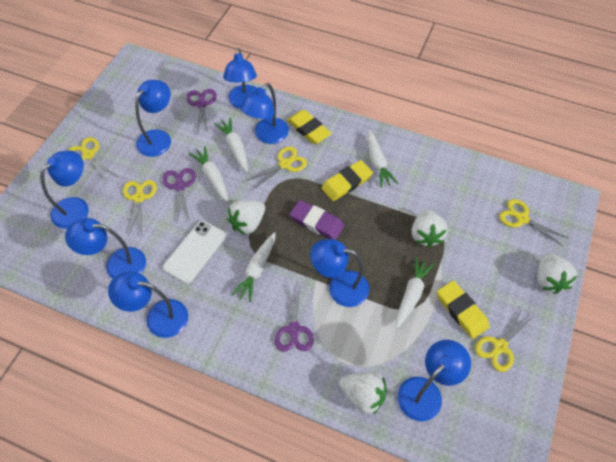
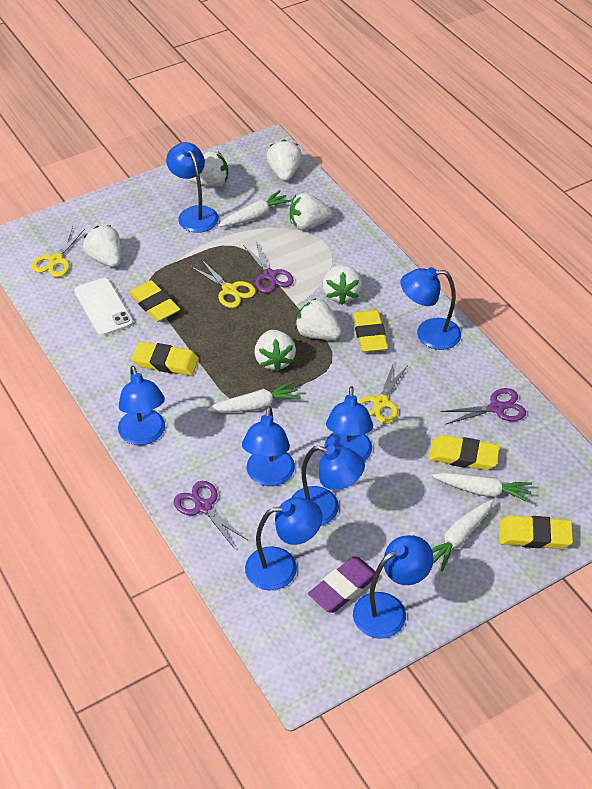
white carrot: 5 -> 4
white strawberry: 4 -> 7
yellow eraser: 3 -> 5
yellow scissors: 5 -> 3

